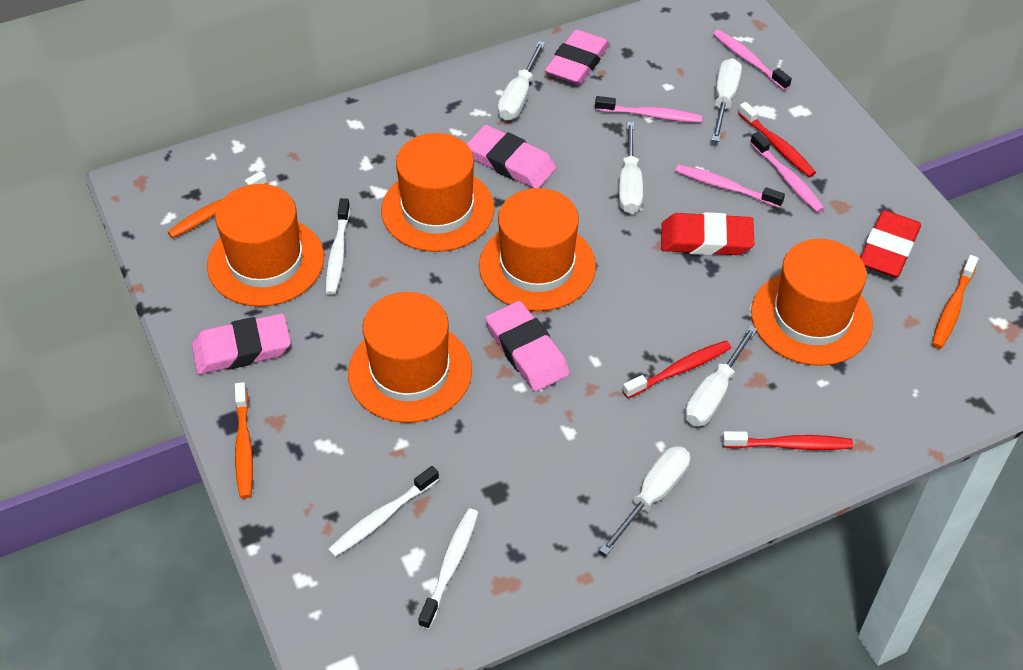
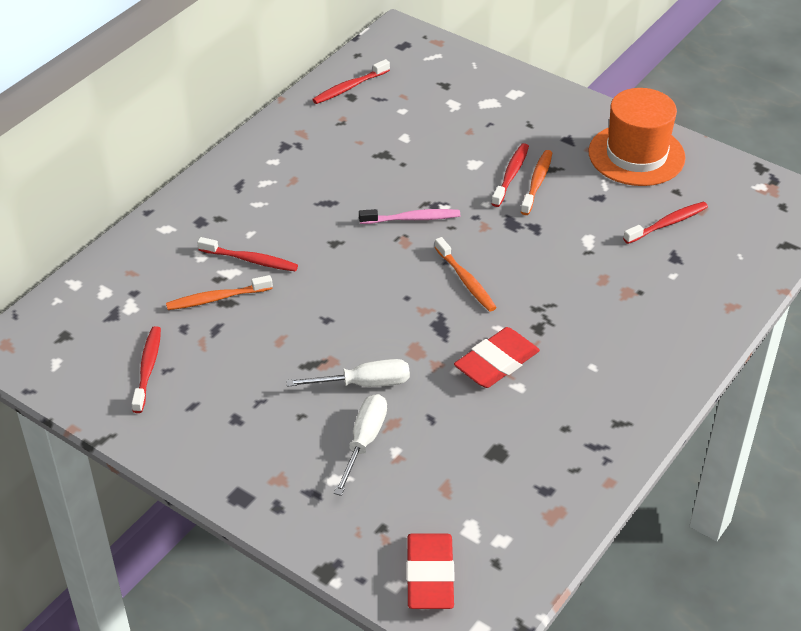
orange hat: 5 -> 1
pink eraser: 4 -> 0
pink toothbrush: 4 -> 1
red toothbrush: 3 -> 5
white screwdriver: 5 -> 2
white toothbrush: 3 -> 0

